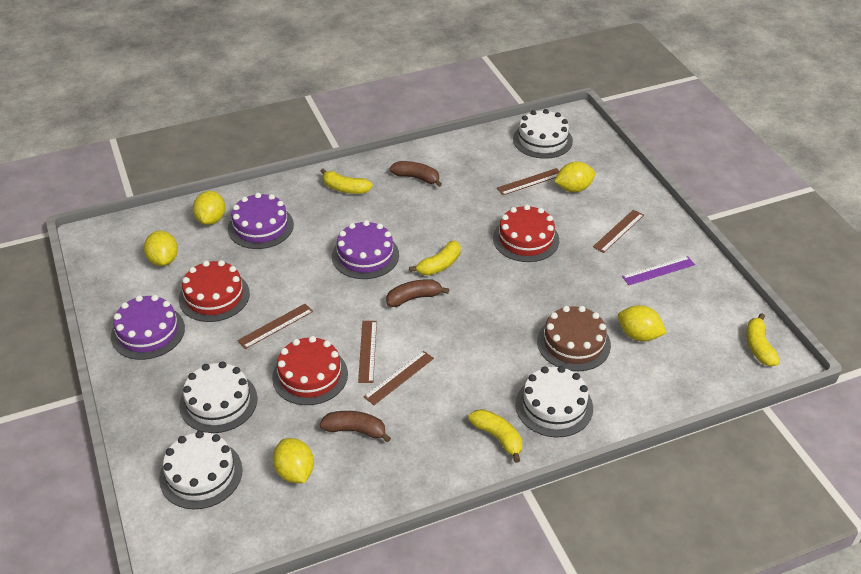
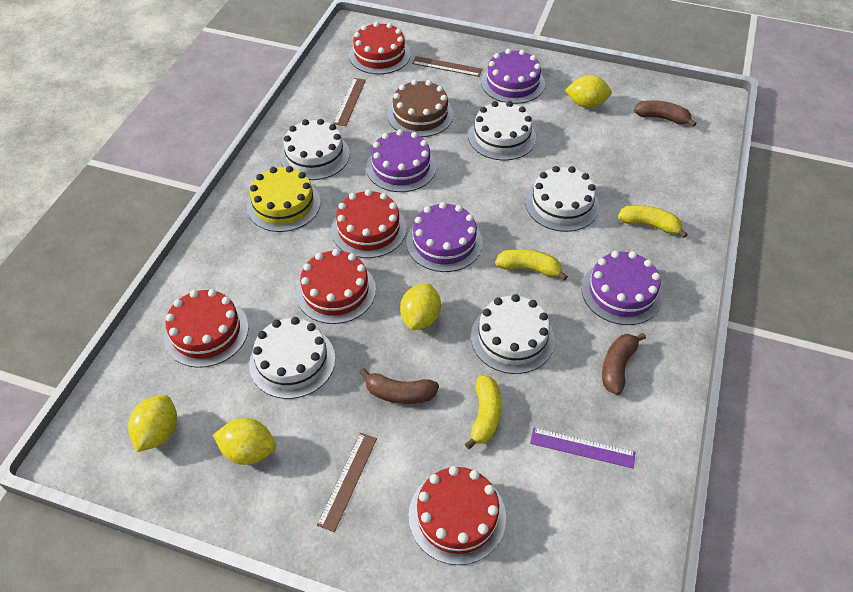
brown ruler: 5 -> 3
purple cake: 3 -> 4
red cake: 3 -> 5
white cake: 4 -> 5
yellow banana: 4 -> 3
yellow cake: 0 -> 1
yellow lemon: 5 -> 4

